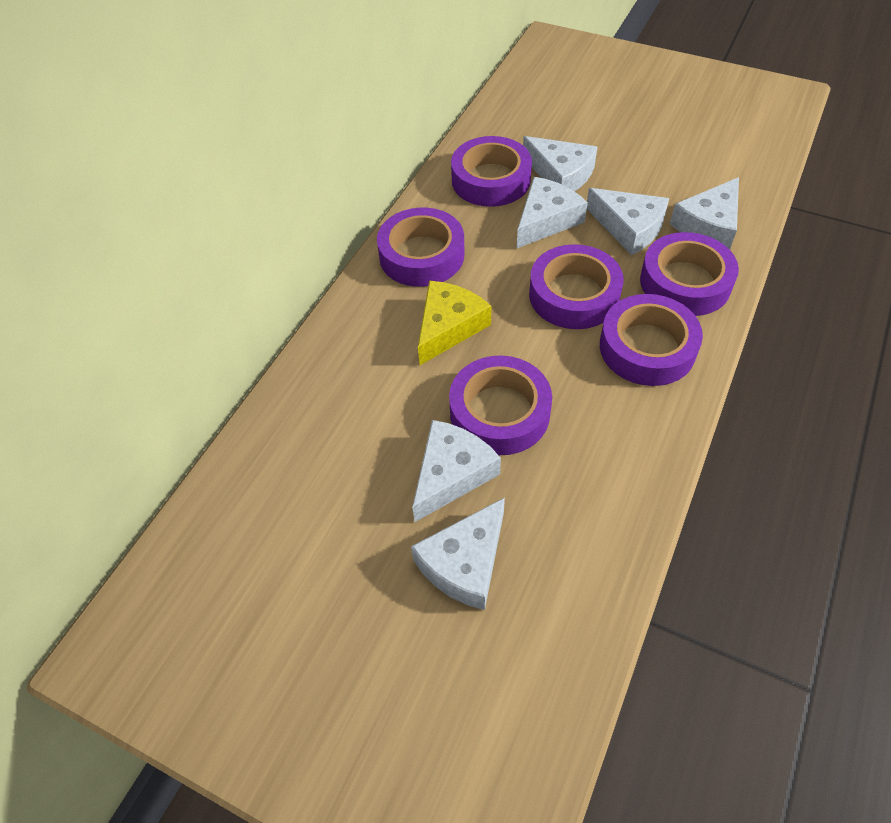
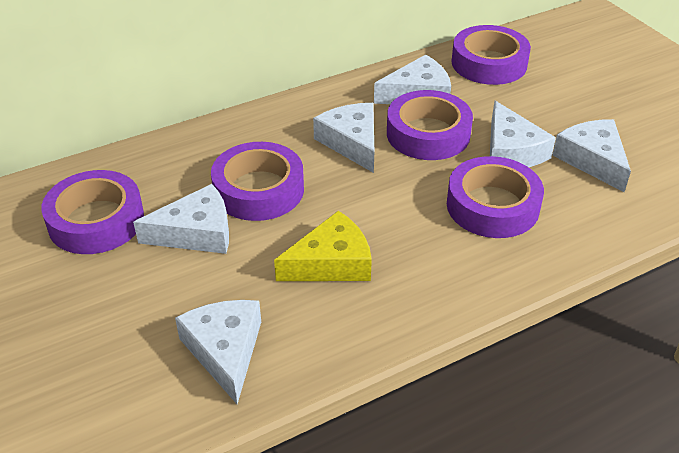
purple tape: 6 -> 5

